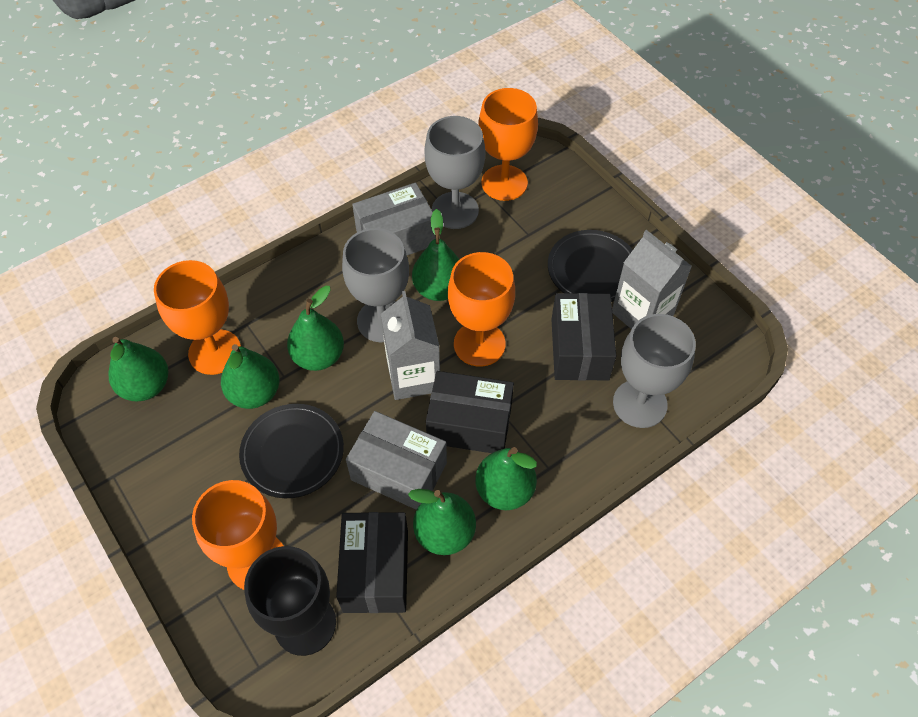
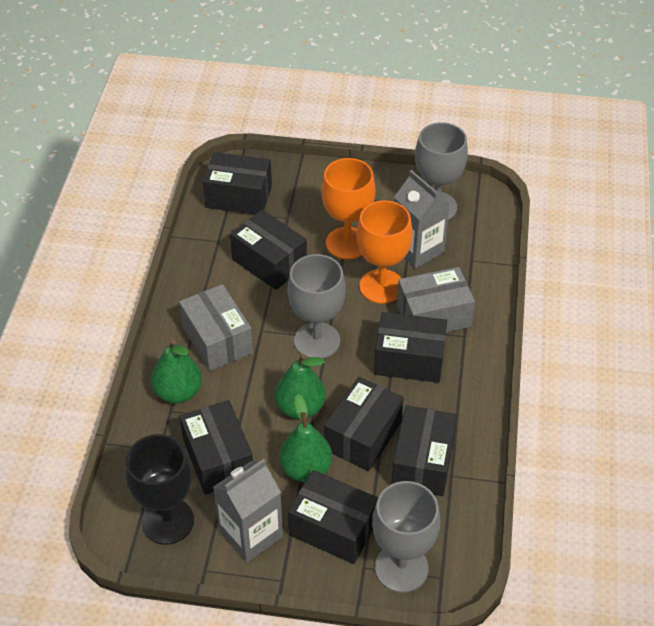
black box: 3 -> 7
black plate: 2 -> 0
green pear: 6 -> 3
orange goblet: 4 -> 2

